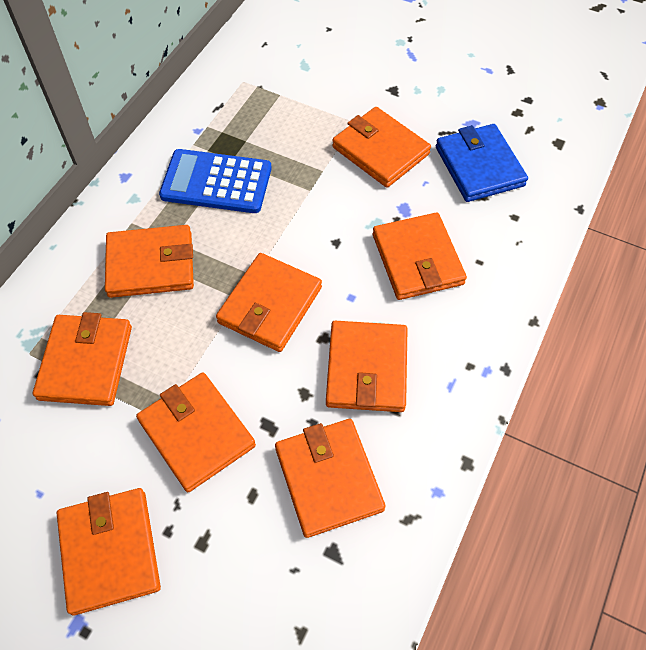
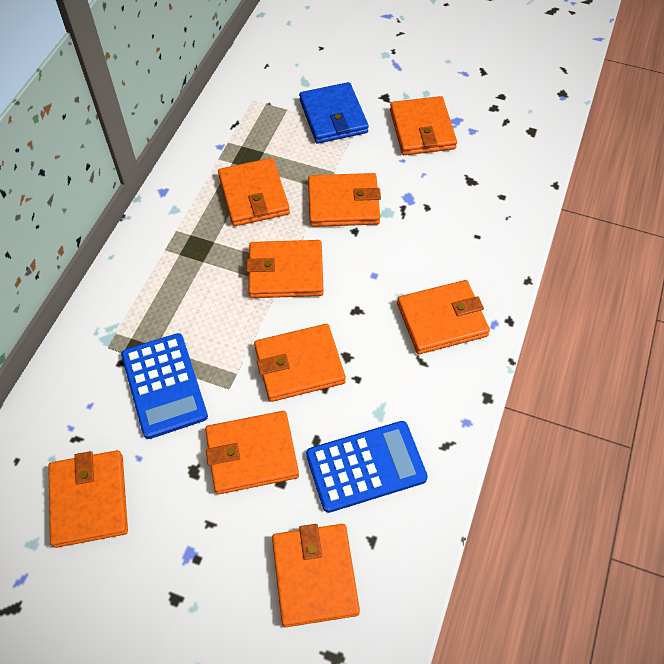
blue calculator: 1 -> 2

